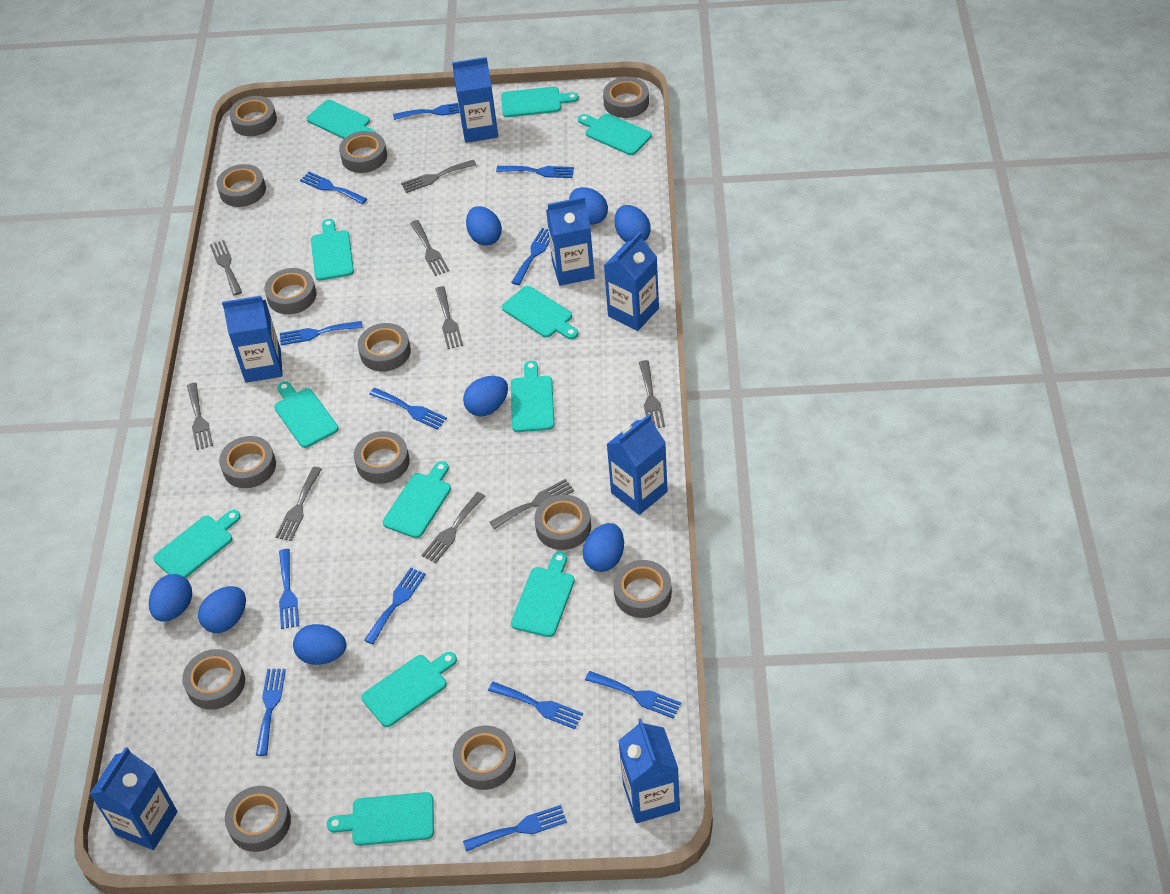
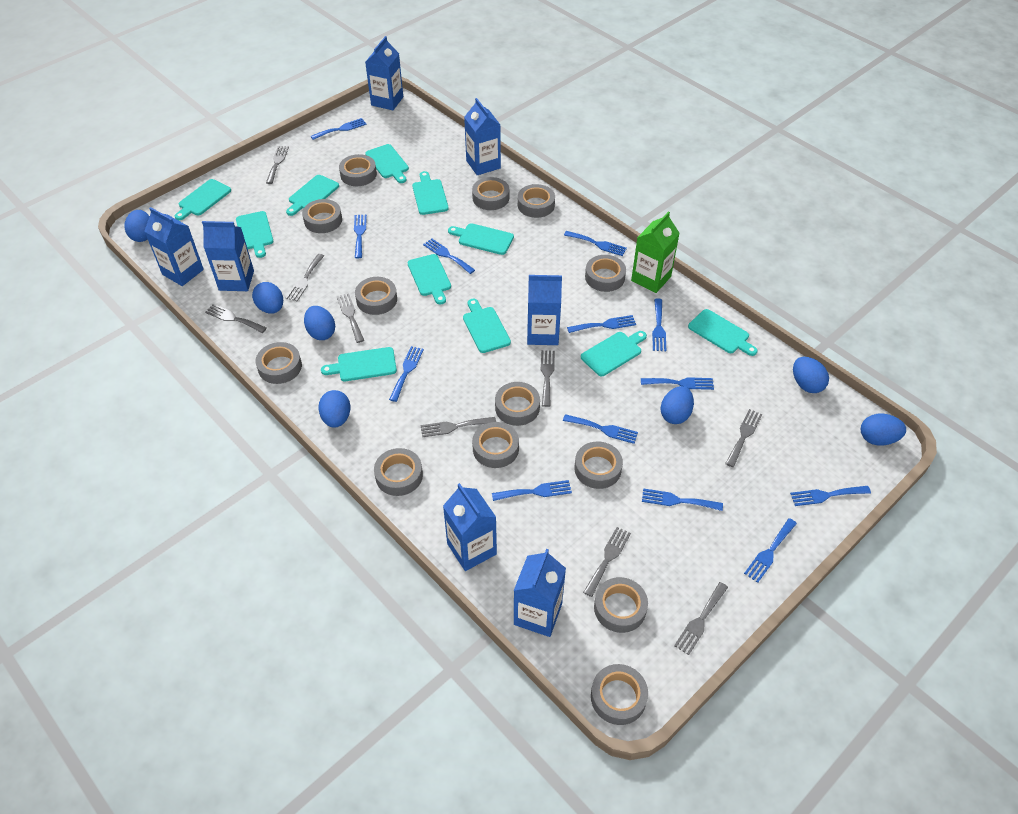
blue egg: 8 -> 7
blue fork: 12 -> 13
green carton: 0 -> 1
turquoise cutting board: 12 -> 11

